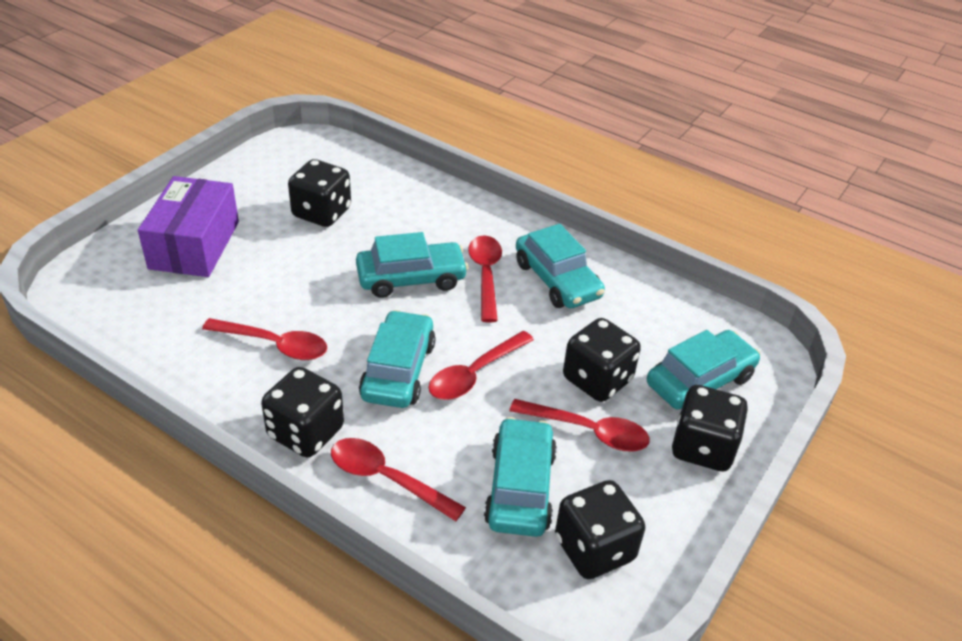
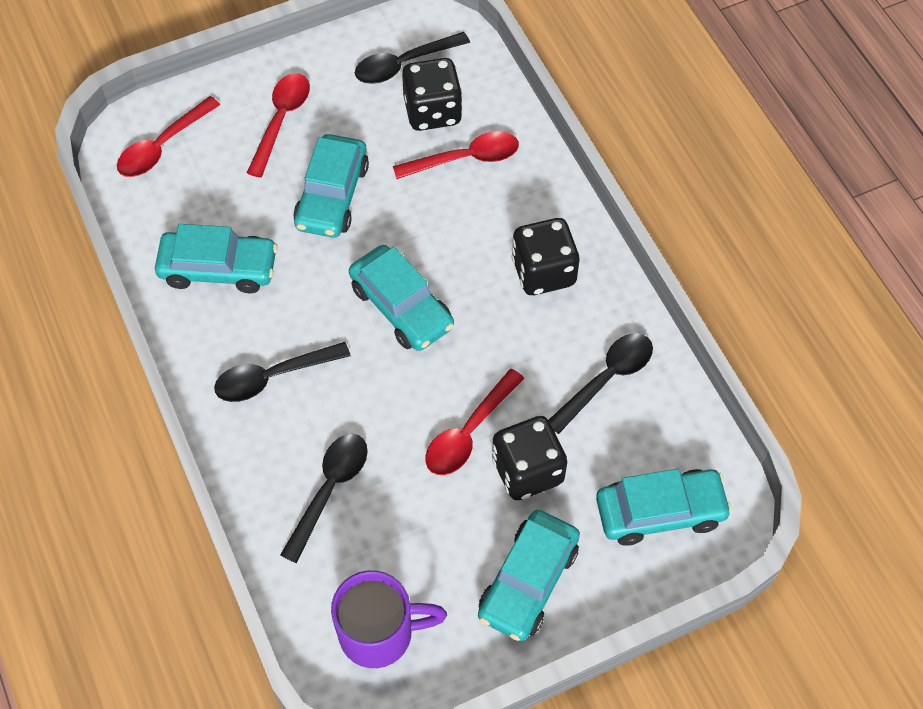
black dice: 5 -> 3
black spoon: 0 -> 4
purple box: 1 -> 0
purple mug: 0 -> 1
red spoon: 5 -> 4

